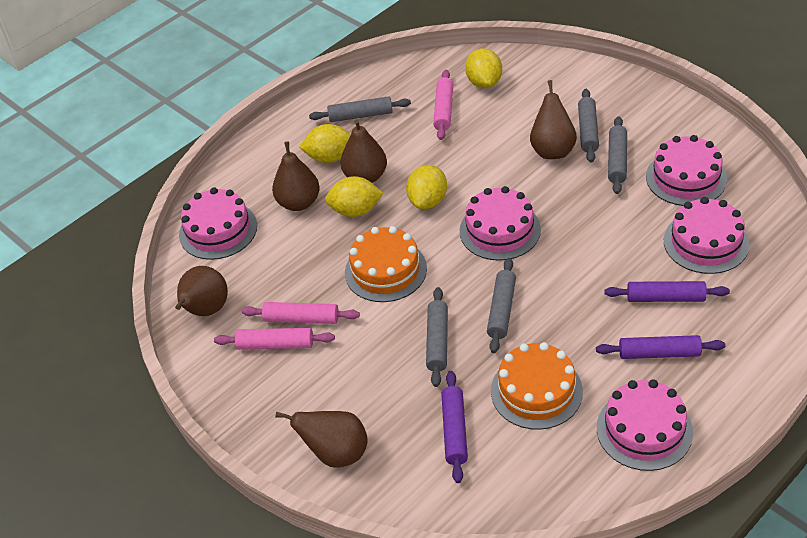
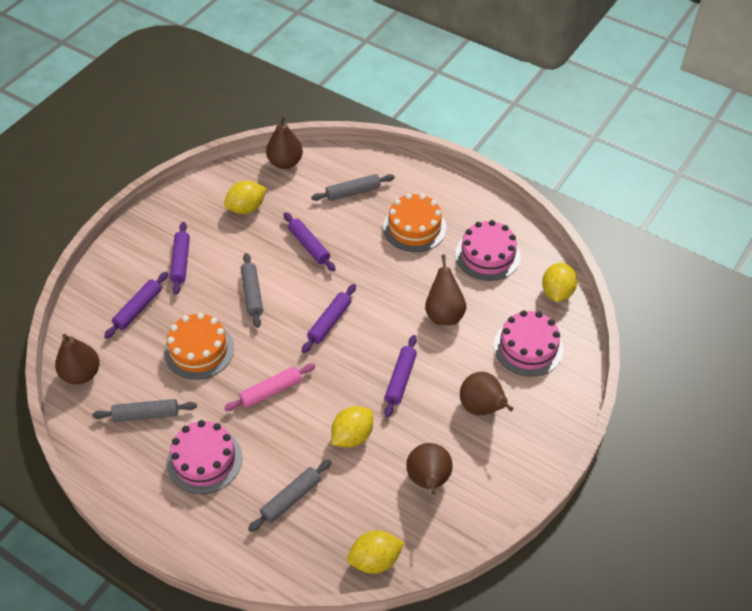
grey rolling pin: 5 -> 4
pink cake: 5 -> 3
pink rolling pin: 3 -> 1
purple rolling pin: 3 -> 5

